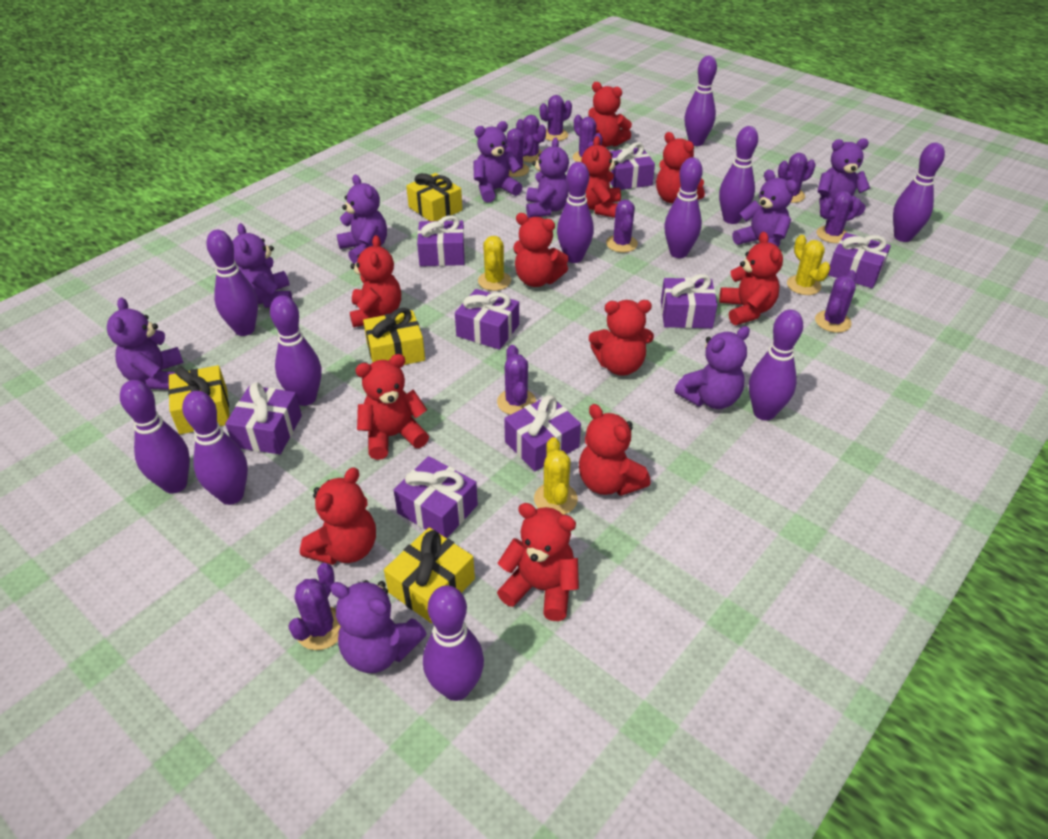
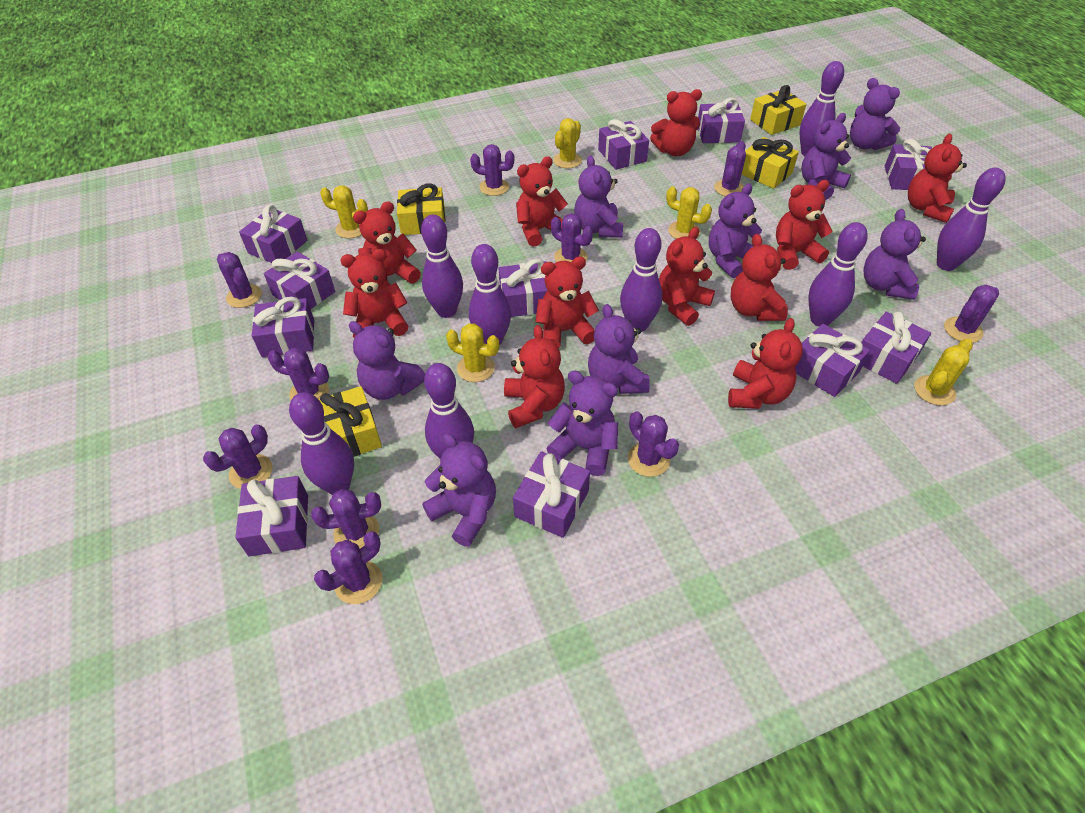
purple bowling pin: 11 -> 8
purple gift: 8 -> 11
yellow cactus: 3 -> 5

